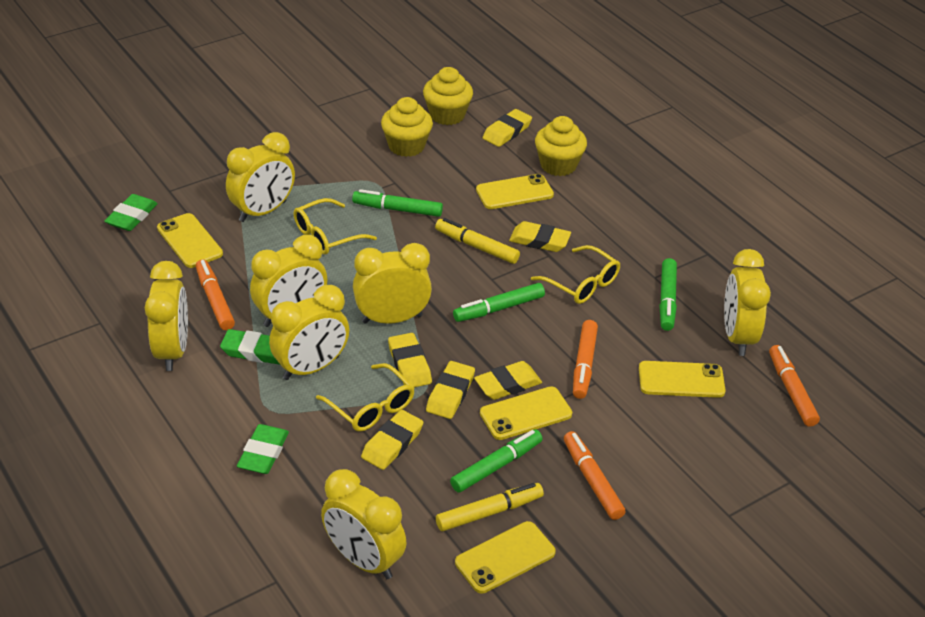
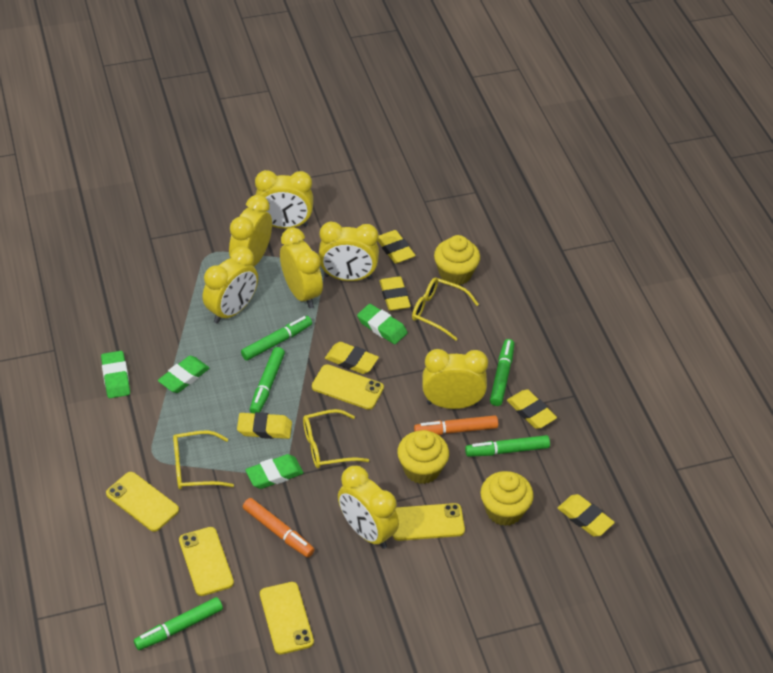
green eraser: 3 -> 4
green marker: 4 -> 5
orange marker: 4 -> 2
yellow marker: 2 -> 0

